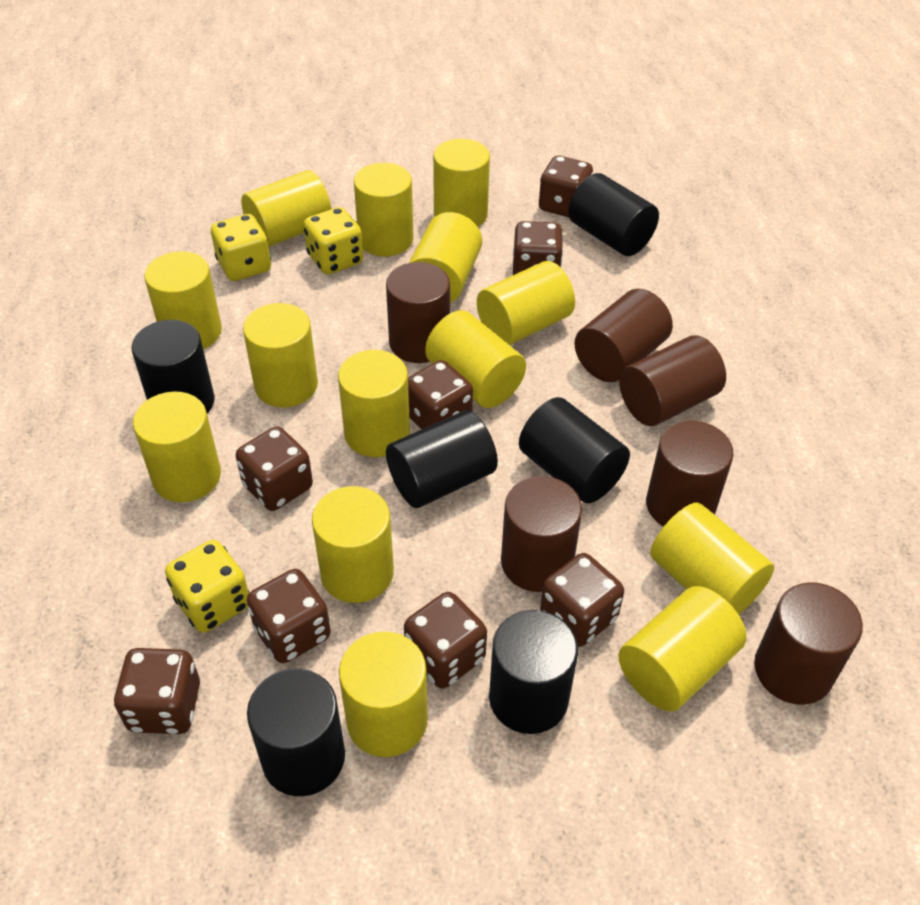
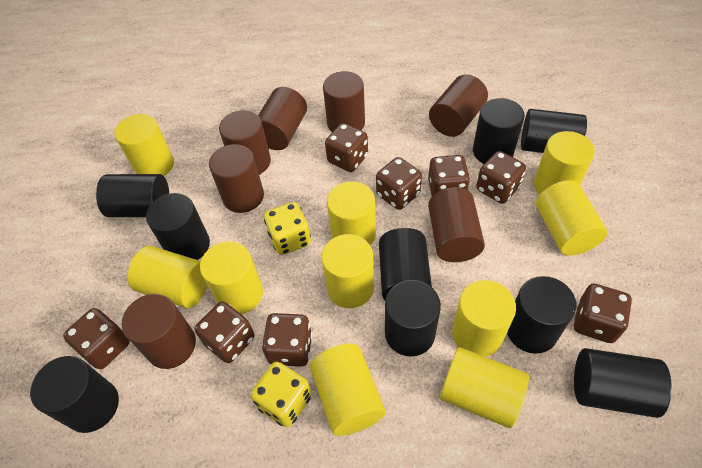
black cylinder: 6 -> 9
brown cylinder: 6 -> 7
yellow cylinder: 14 -> 10
yellow dice: 3 -> 2

